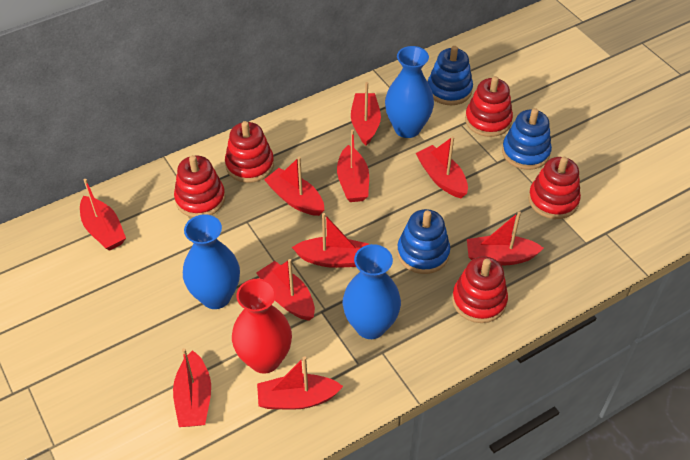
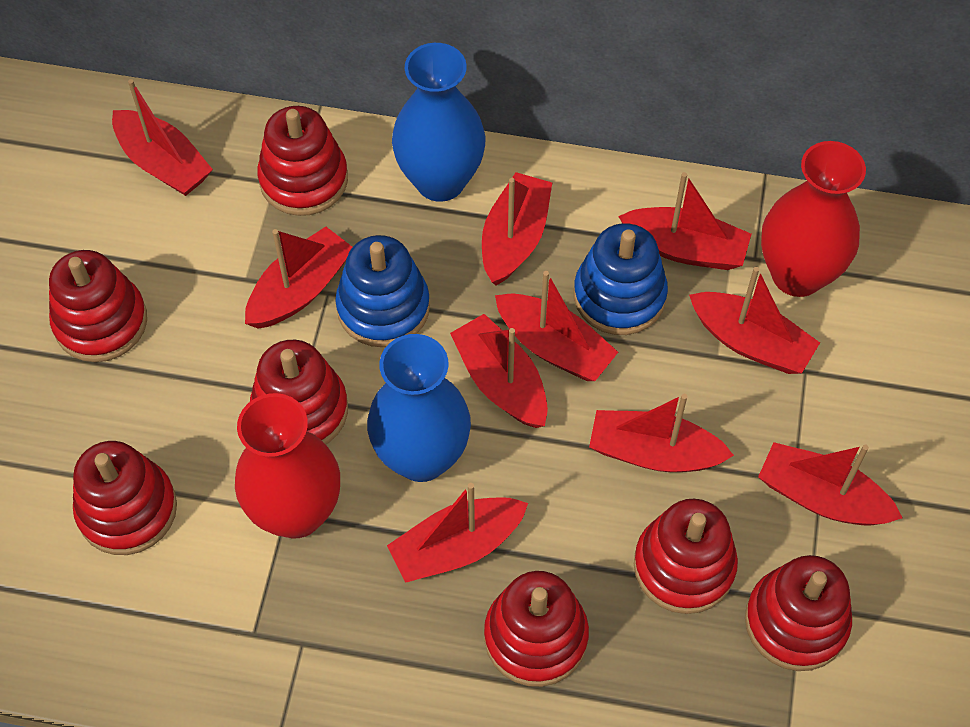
blue stacking toy: 3 -> 2
blue vase: 3 -> 2
red stacking toy: 5 -> 7
red vase: 1 -> 2

